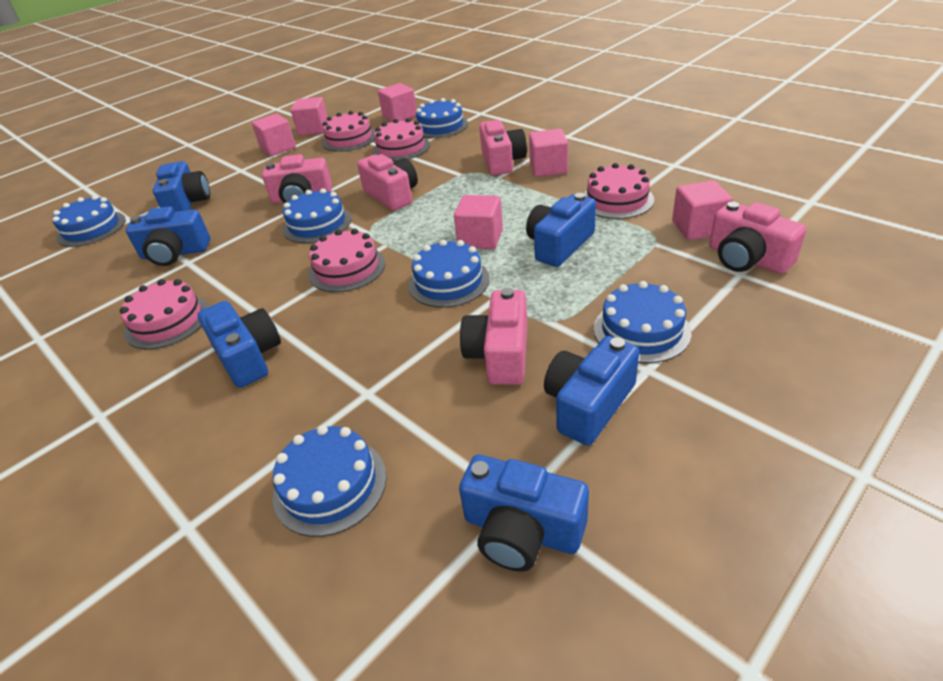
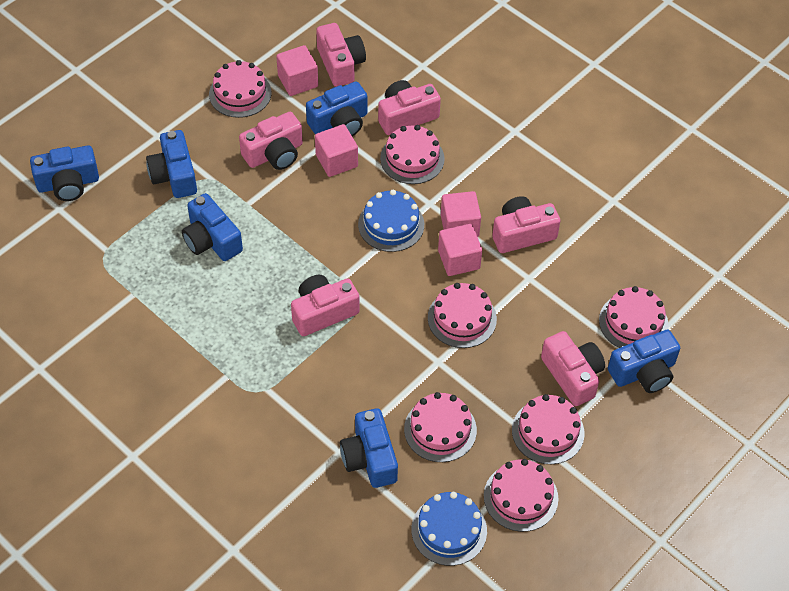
blue cake: 6 -> 2
pink cake: 5 -> 7
pink camera: 5 -> 6
pink cube: 6 -> 4

